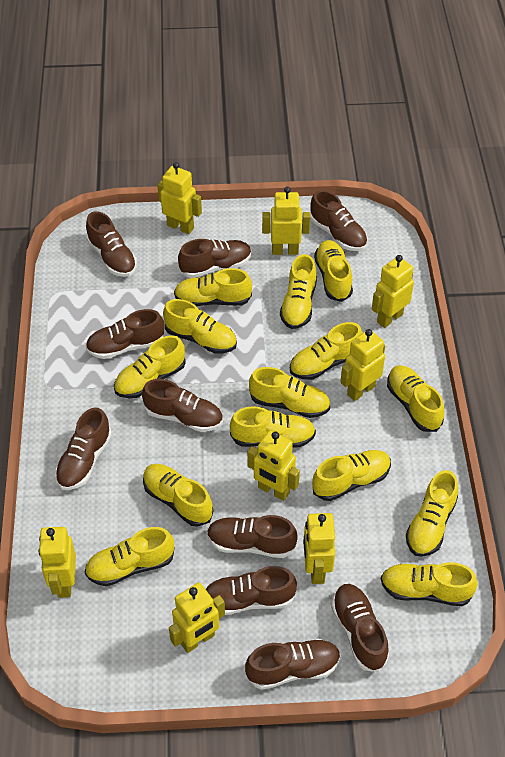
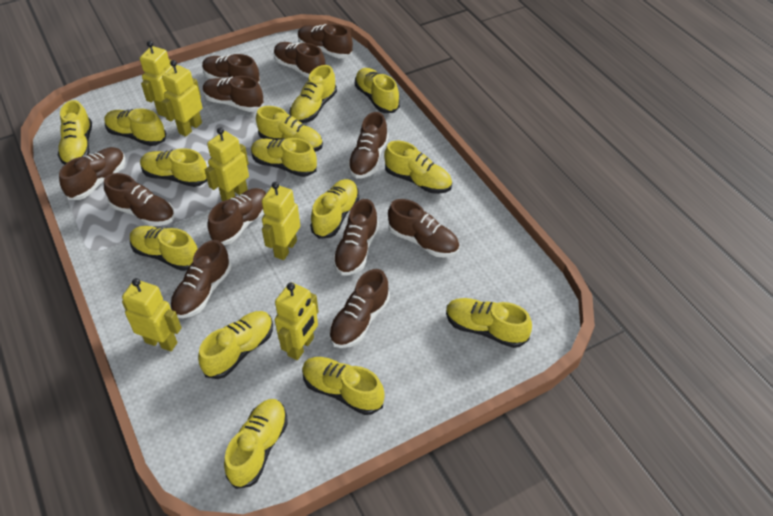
brown shoe: 10 -> 12
yellow robot: 8 -> 6

